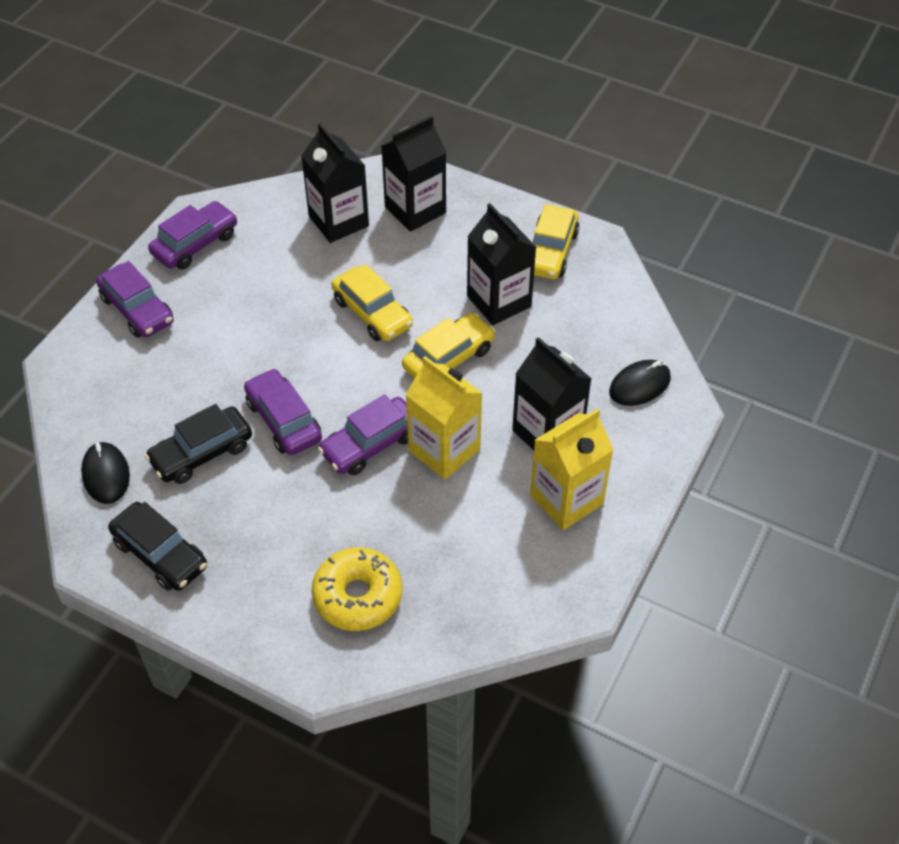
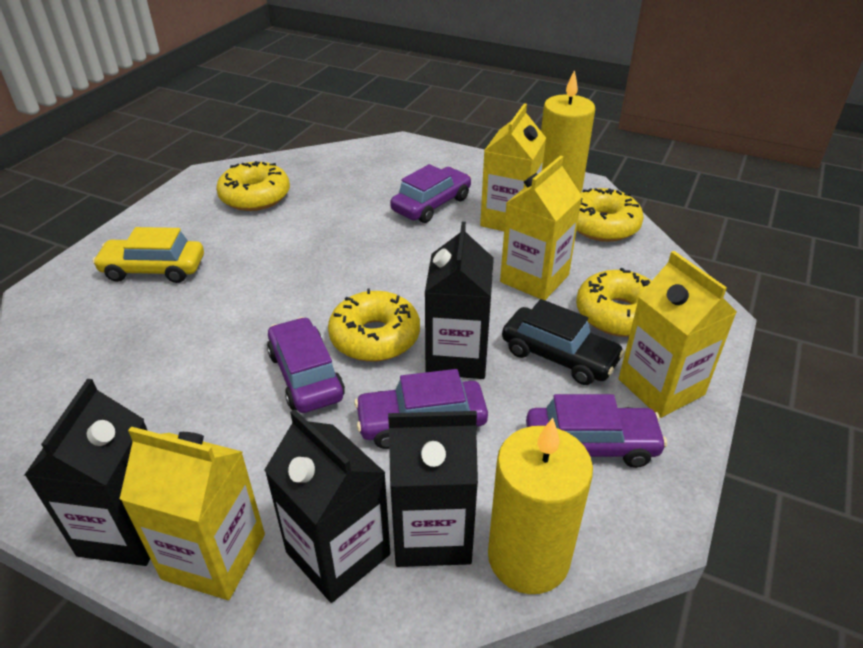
black car: 2 -> 1
black mouse: 2 -> 0
yellow candle: 0 -> 2
yellow car: 3 -> 1
yellow carton: 2 -> 4
yellow donut: 1 -> 4

